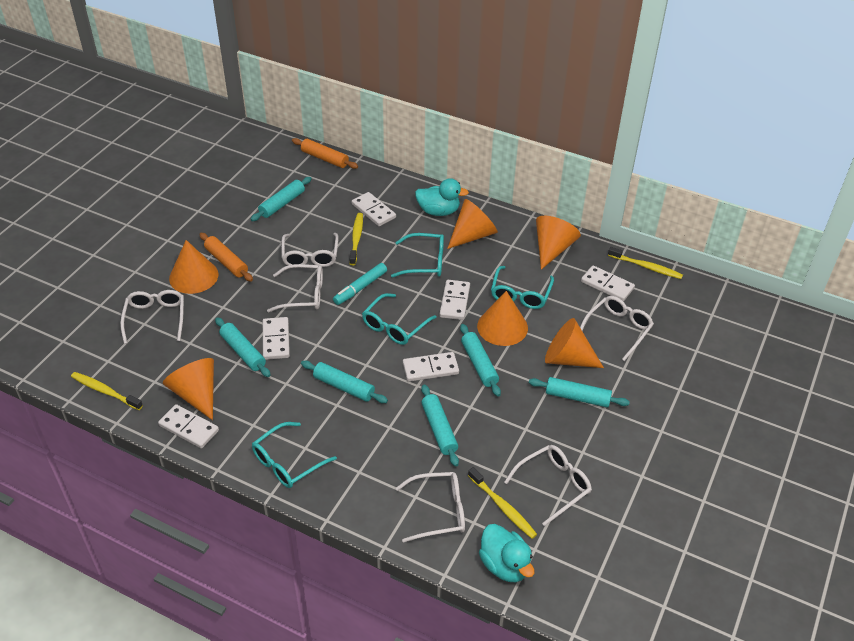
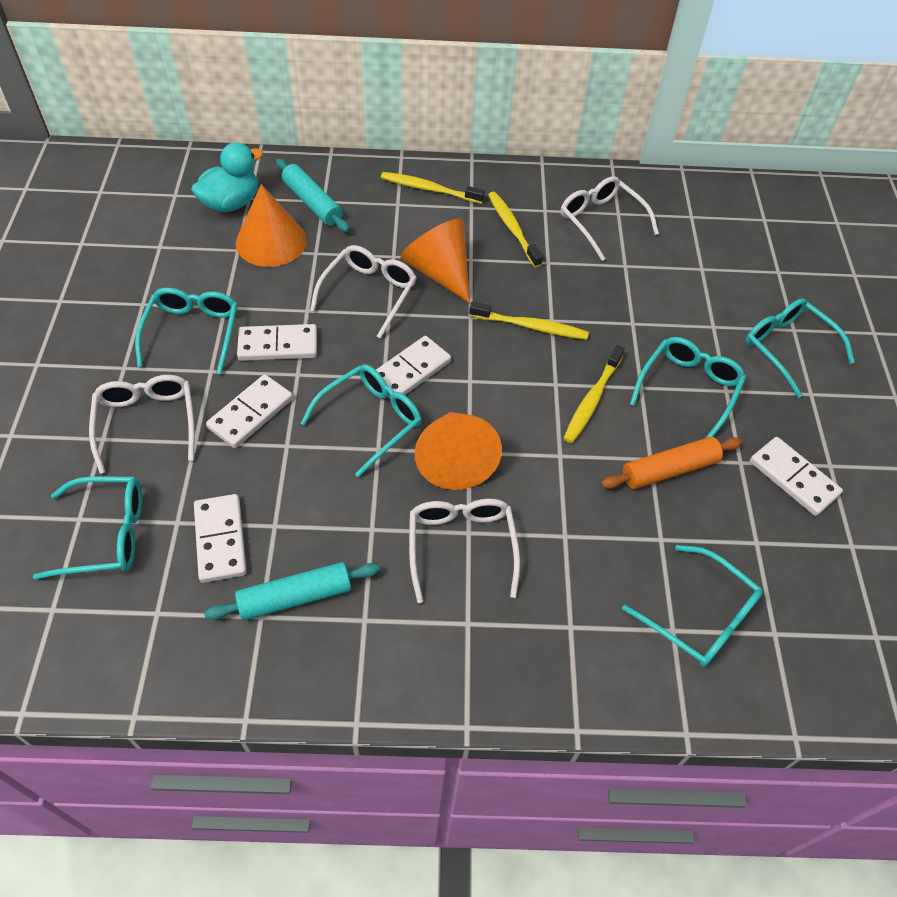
orange cone: 6 -> 3
orange rolling pin: 2 -> 1
turquoise duck: 2 -> 1
turquoise glasses: 4 -> 6
turquoise marker: 1 -> 0
turquoise rolling pin: 6 -> 2
white domino: 6 -> 5
white glasses: 6 -> 4

